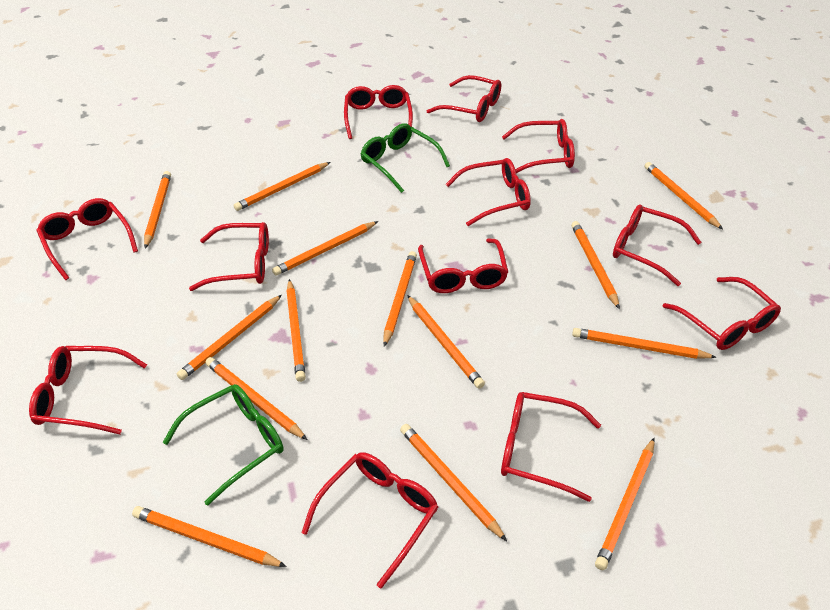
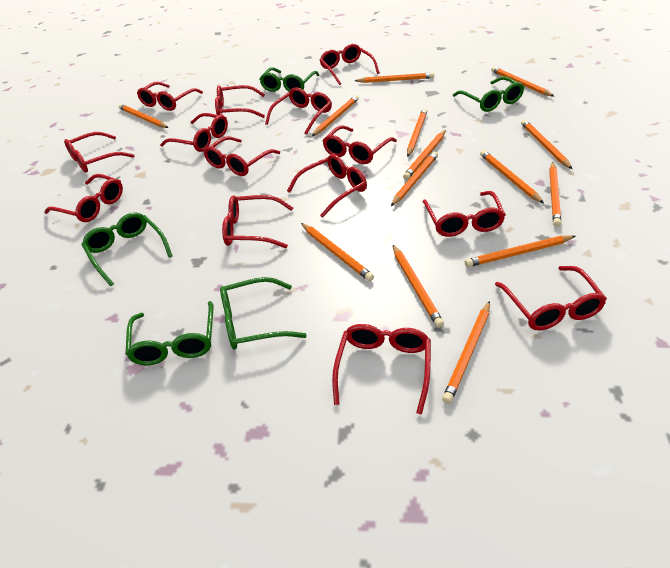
green glasses: 2 -> 5
red glasses: 12 -> 14

